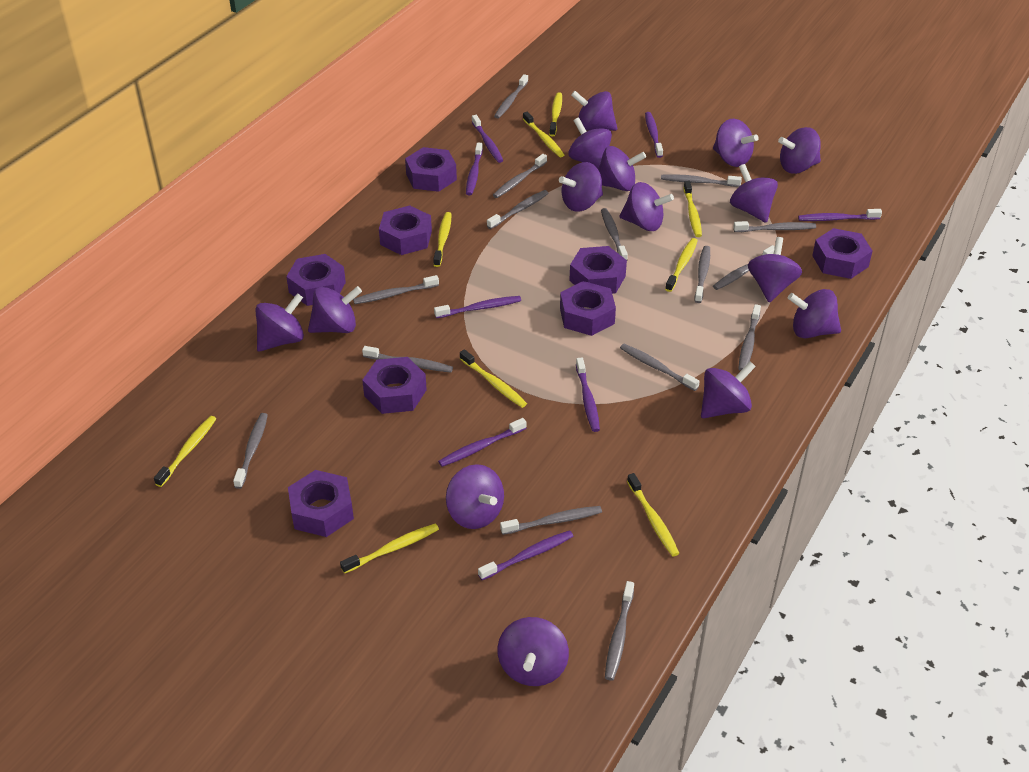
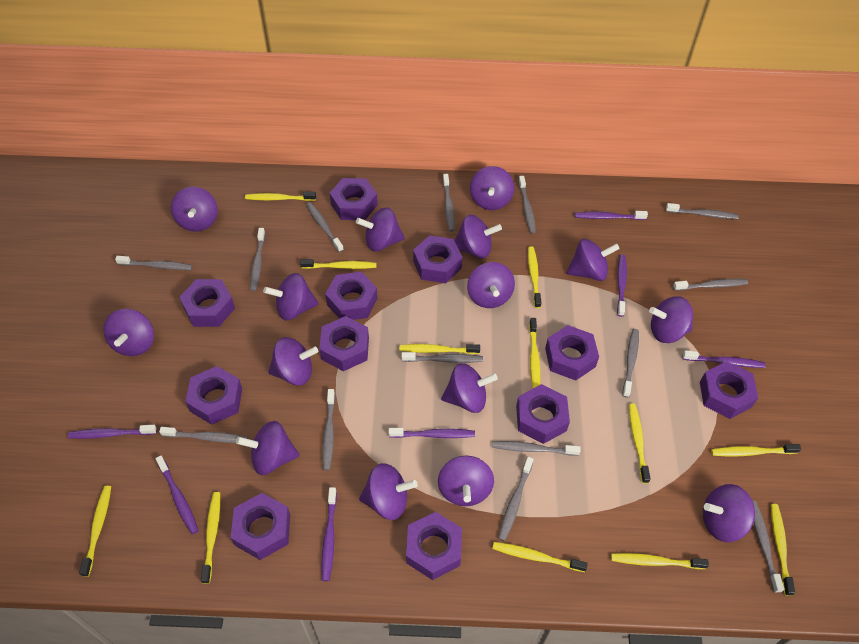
grey toothbrush: 15 -> 14
purple nut: 8 -> 11
purple toothbrush: 8 -> 7
yellow toothbrush: 9 -> 12

